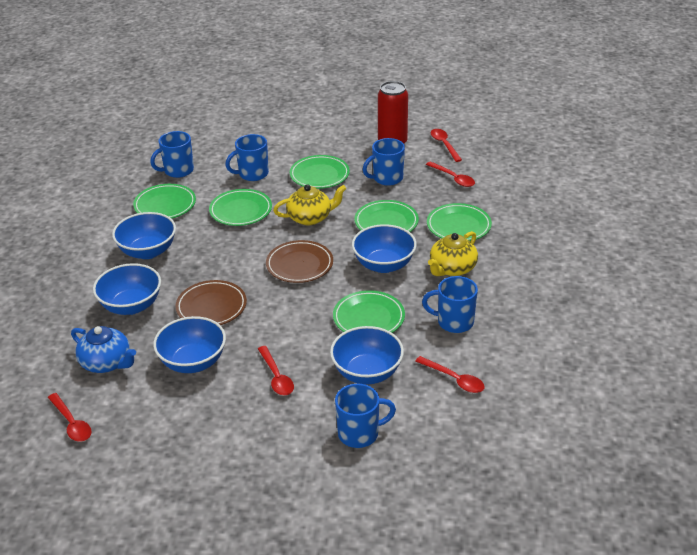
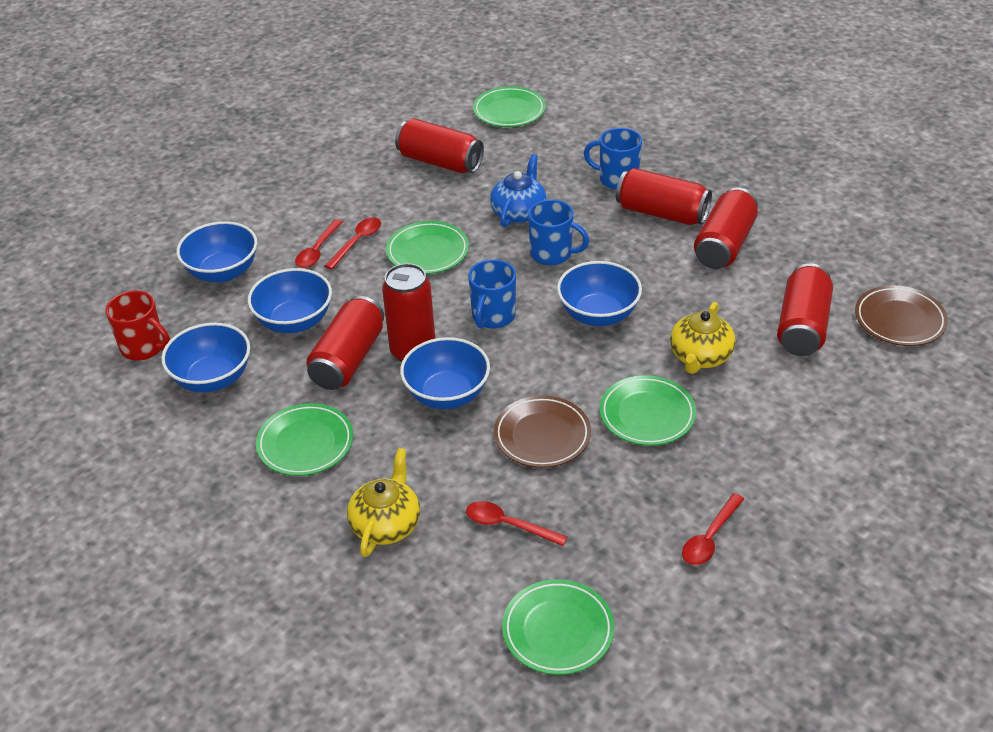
blue mug: 5 -> 3
green plate: 6 -> 5
red can: 1 -> 6
red mug: 0 -> 1
red spoon: 5 -> 4

